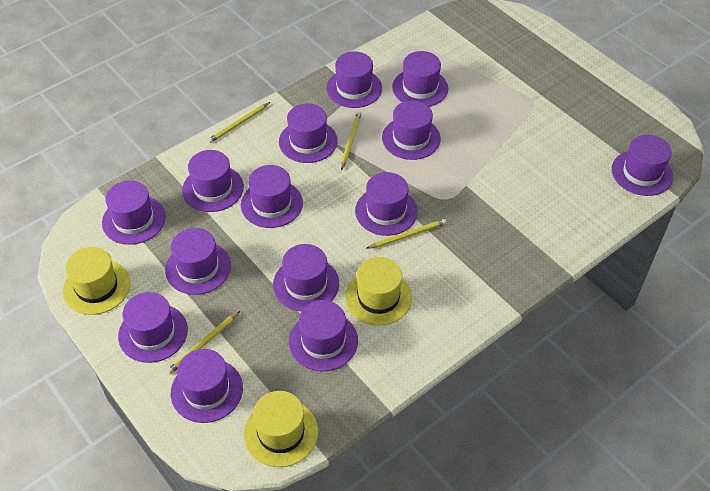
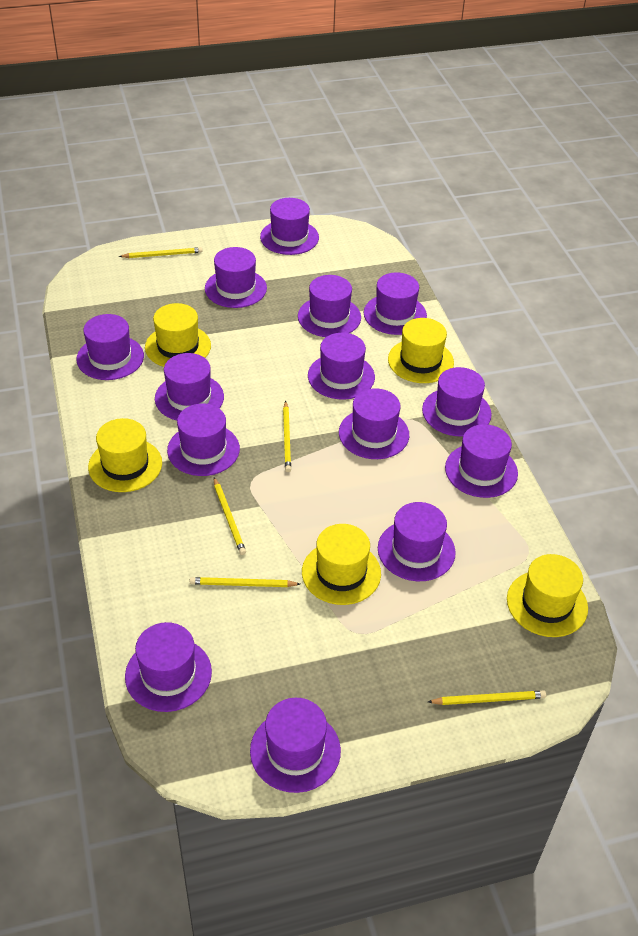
yellow hat: 3 -> 5
yellow pencil: 4 -> 5

